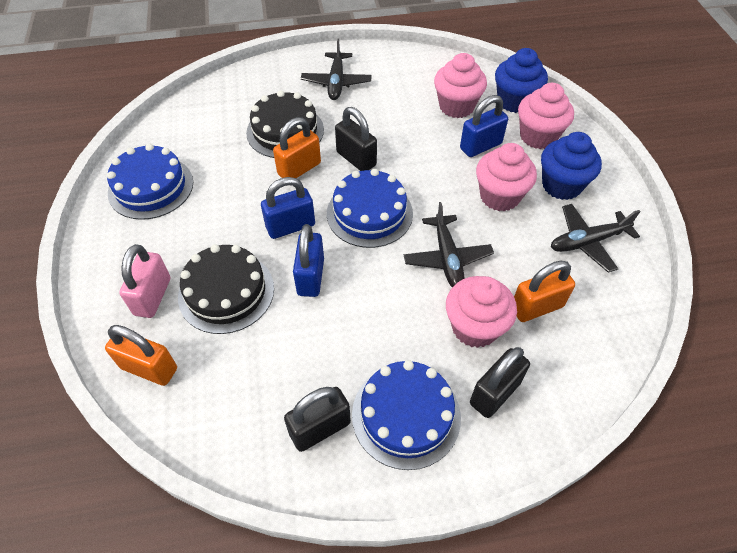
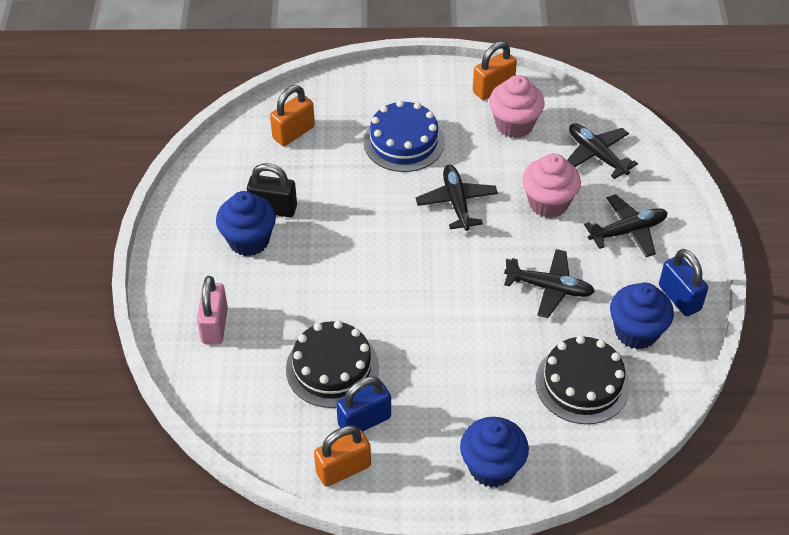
black padlock: 3 -> 1
black plane: 3 -> 4
blue cake: 3 -> 1
blue cupcake: 2 -> 3
blue padlock: 3 -> 2
pink cupcake: 4 -> 2

